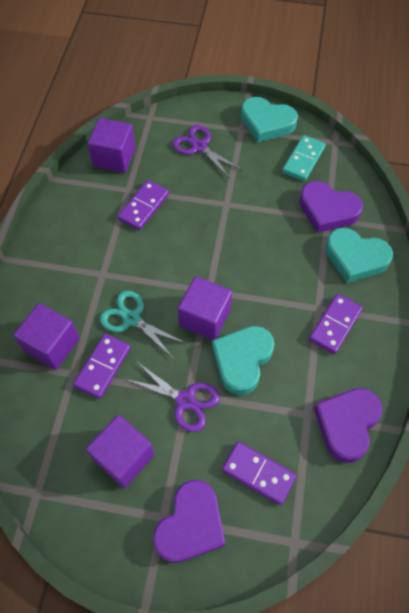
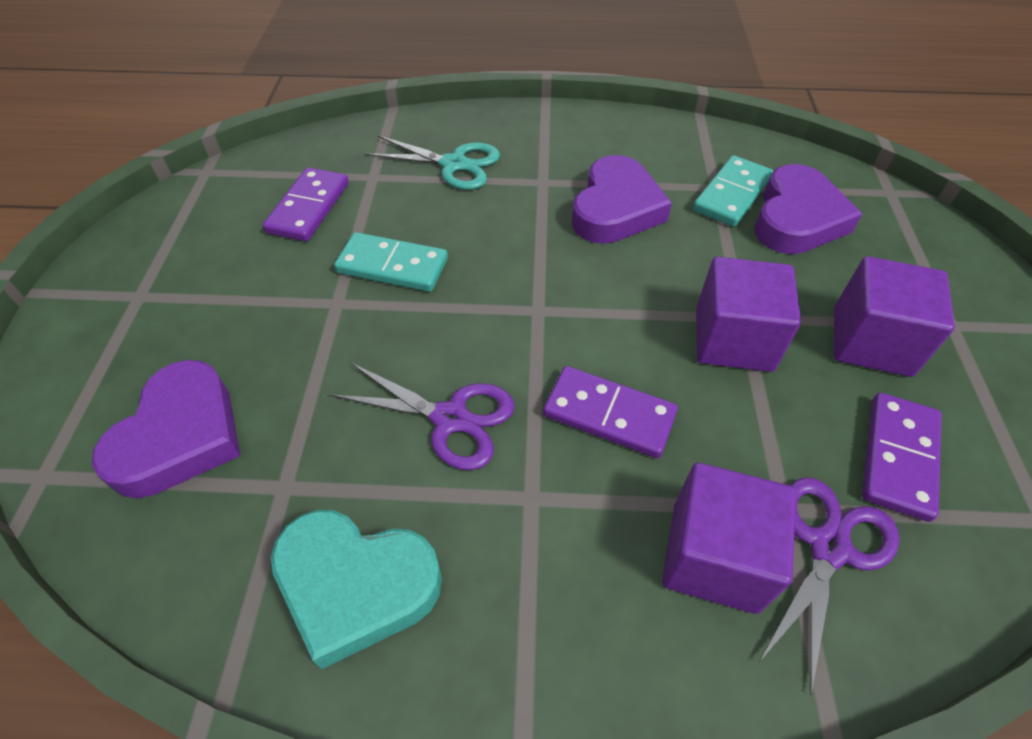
purple cube: 4 -> 3
purple domino: 4 -> 3
turquoise domino: 1 -> 2
turquoise heart: 3 -> 1

